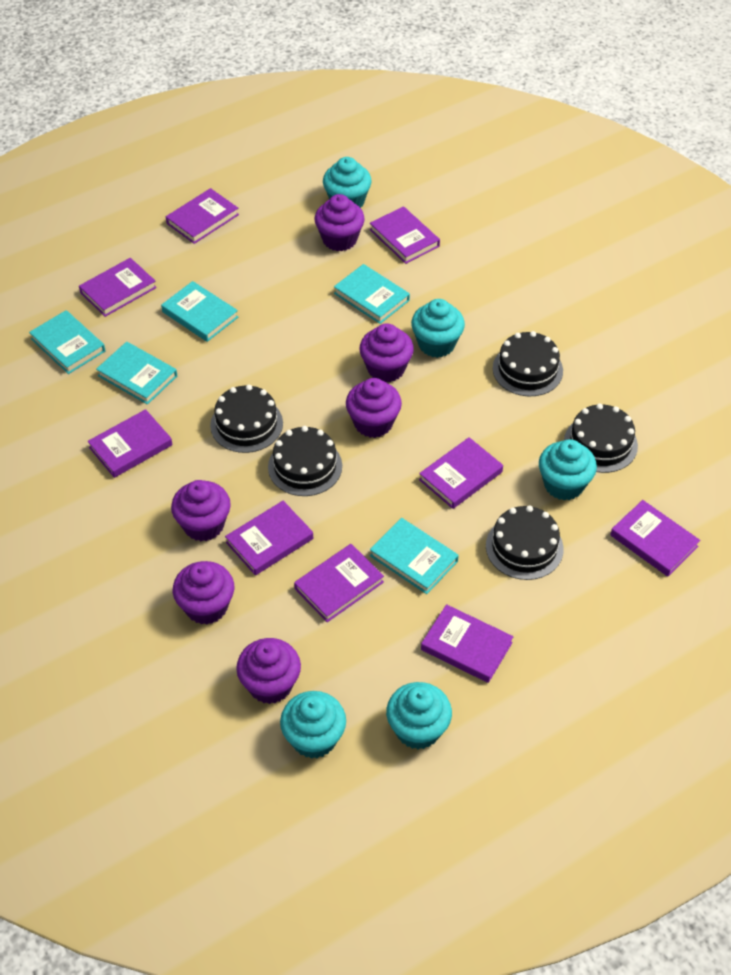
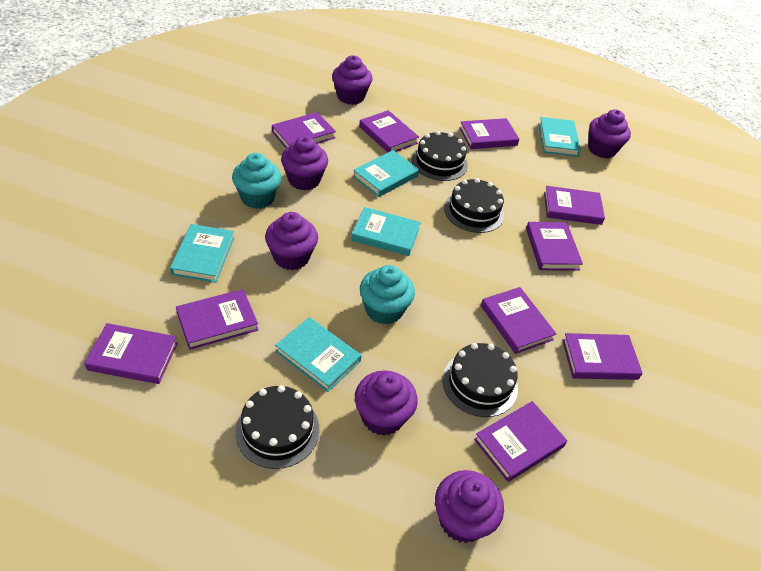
black cake: 5 -> 4
purple book: 9 -> 10
turquoise cupcake: 5 -> 2

